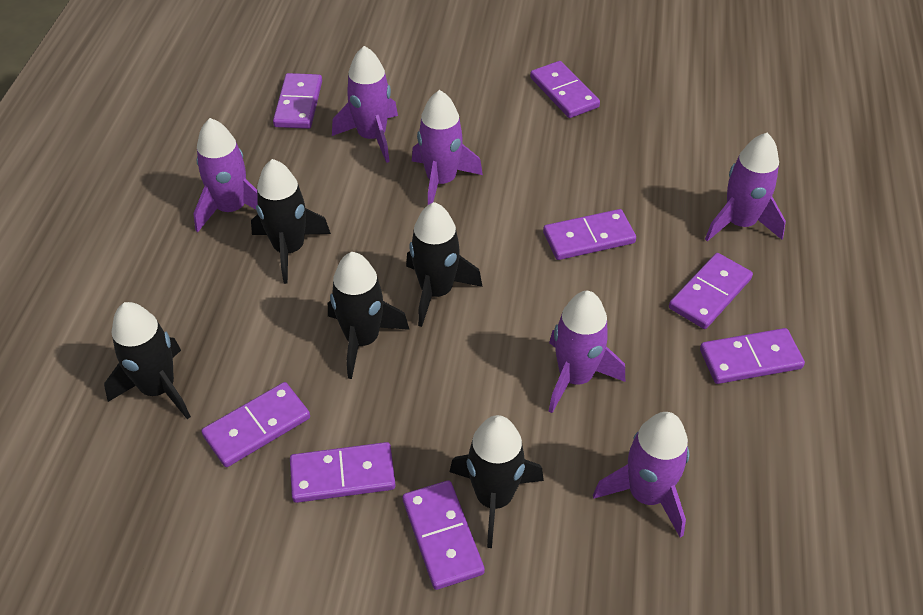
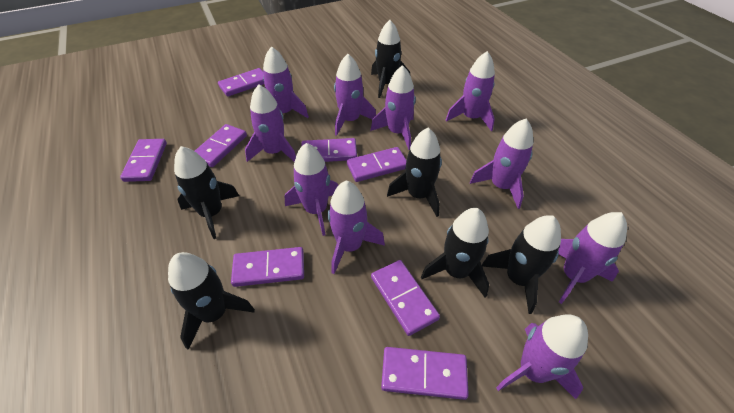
black rocket: 5 -> 6
purple rocket: 6 -> 10

